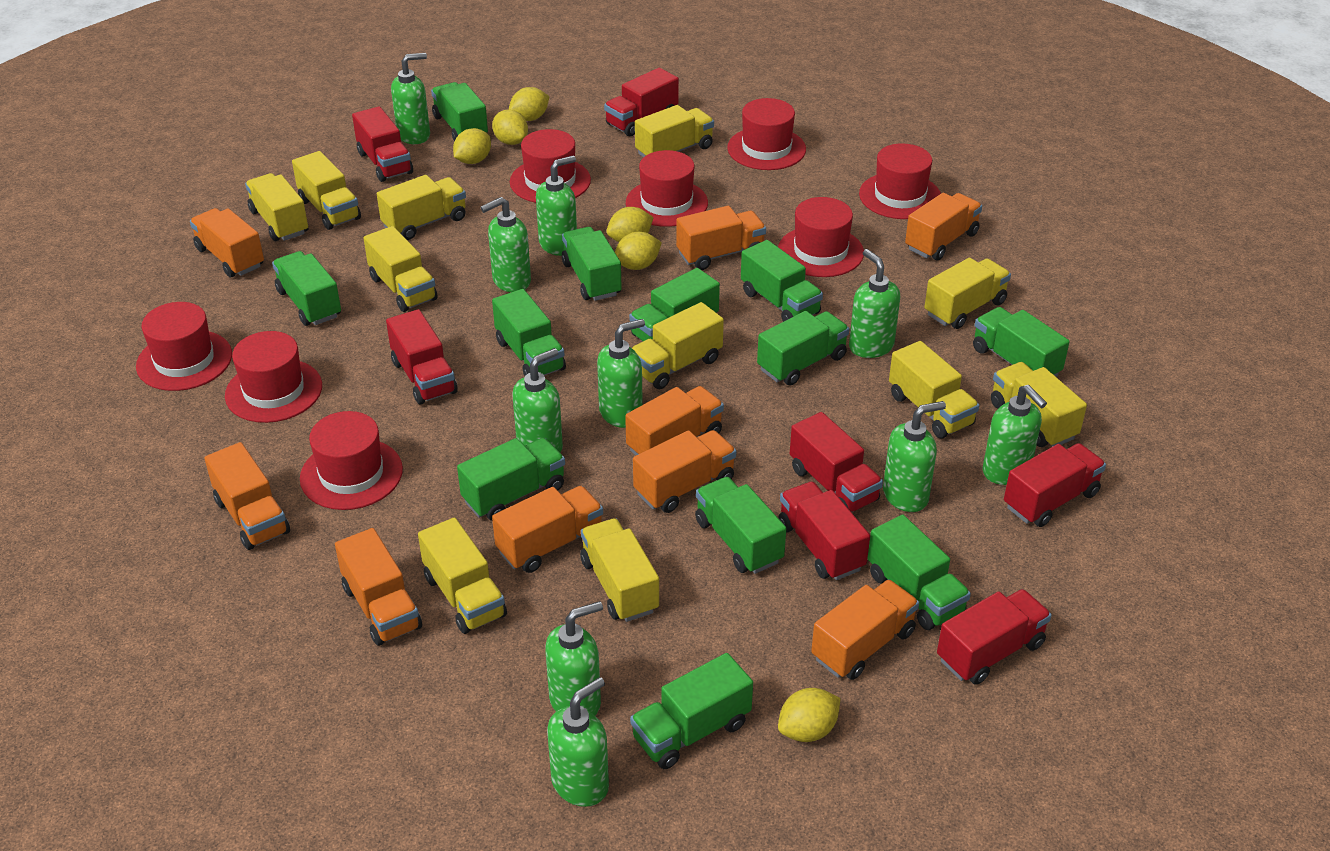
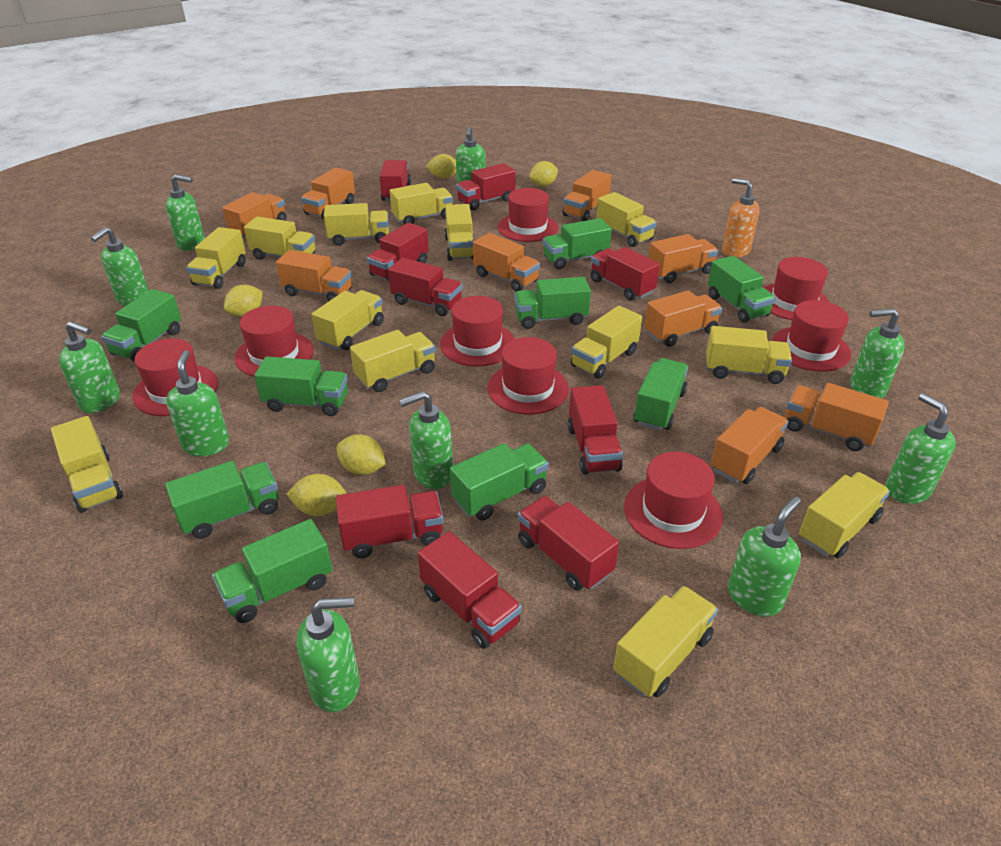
green truck: 12 -> 9
orange soap dispenser: 0 -> 1
red truck: 7 -> 9
yellow lemon: 6 -> 5
yellow truck: 11 -> 13

